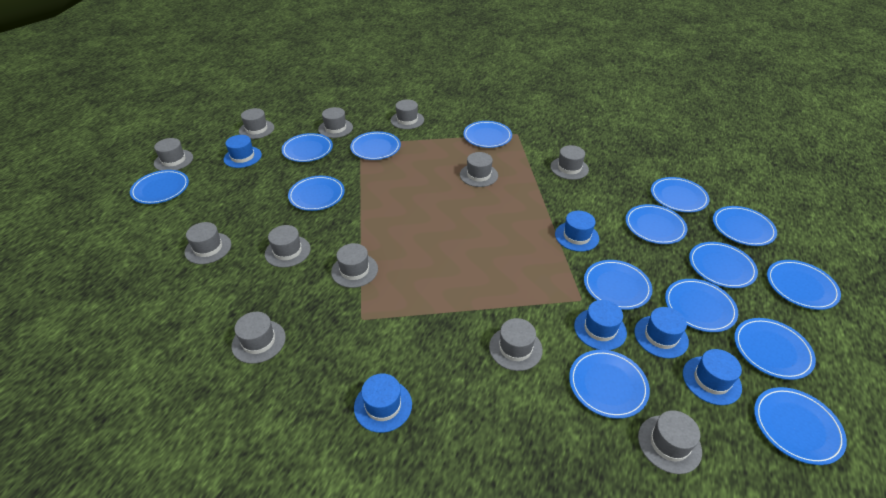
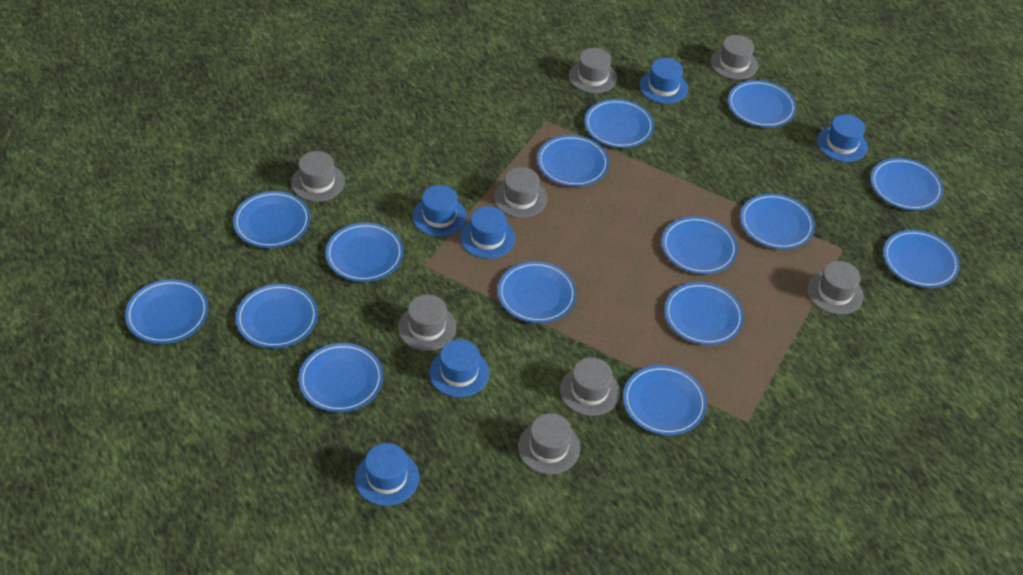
grey hat: 12 -> 8

